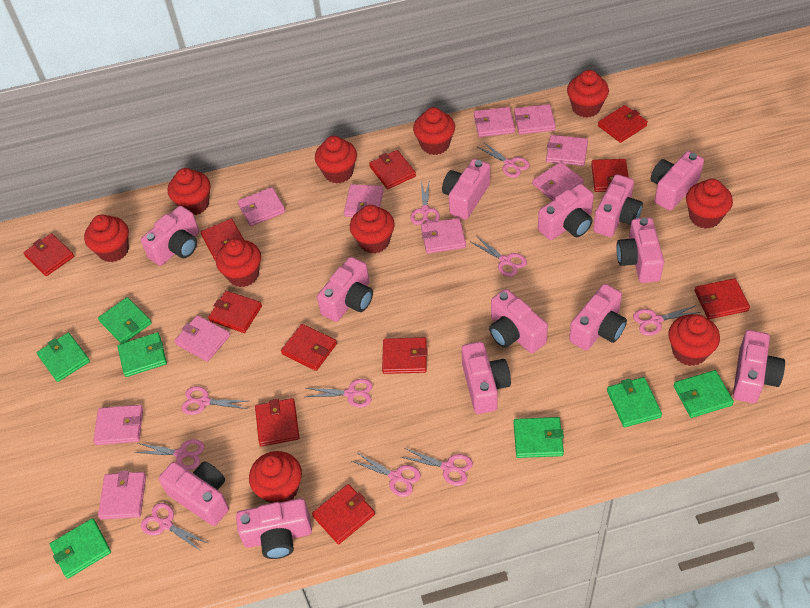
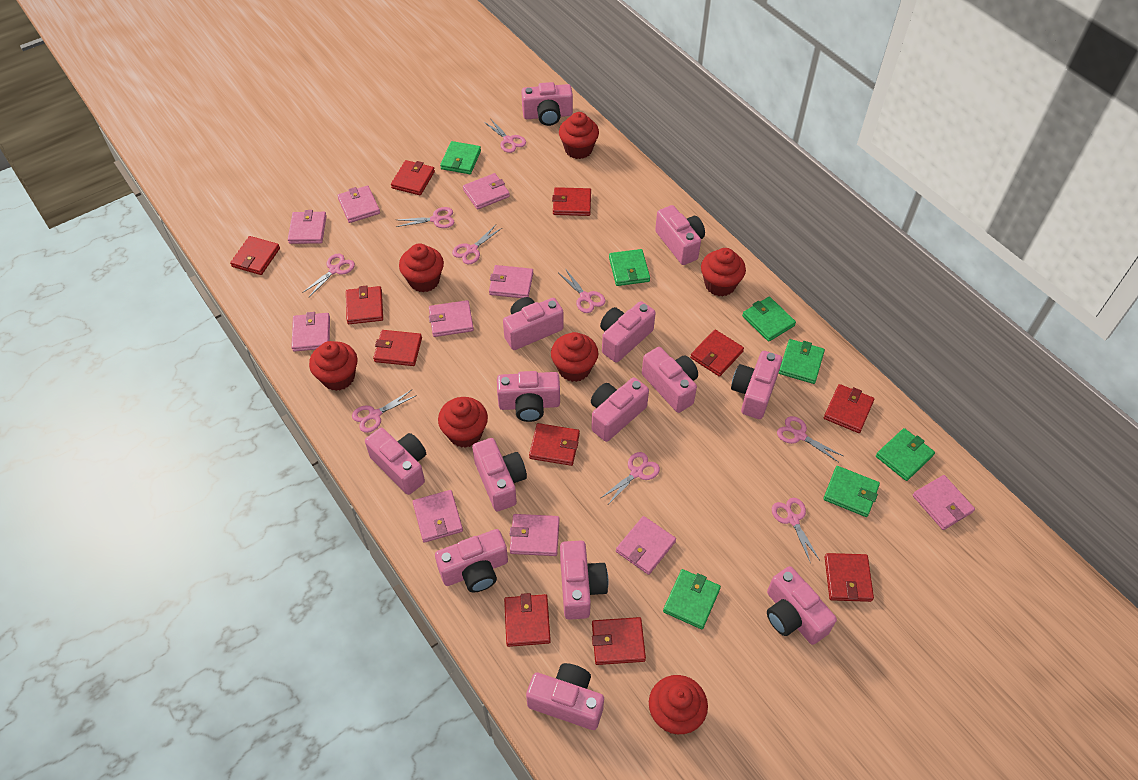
pink camera: 13 -> 14
pink scissors: 10 -> 9
red cupcake: 10 -> 7

